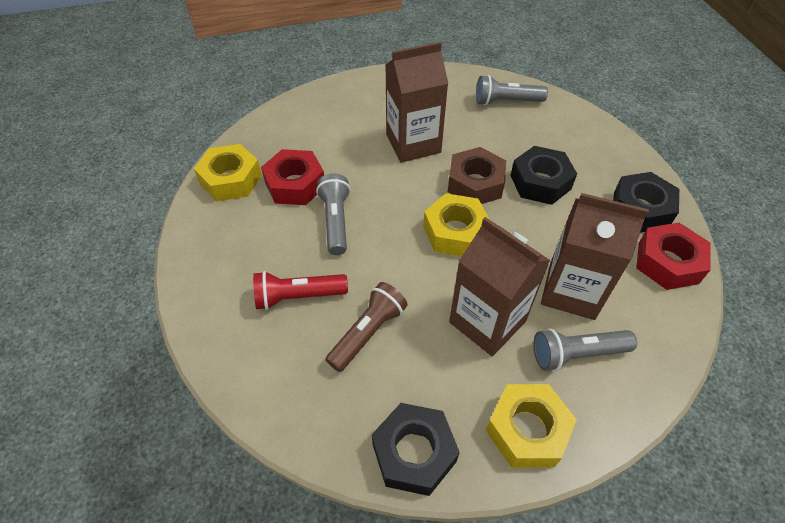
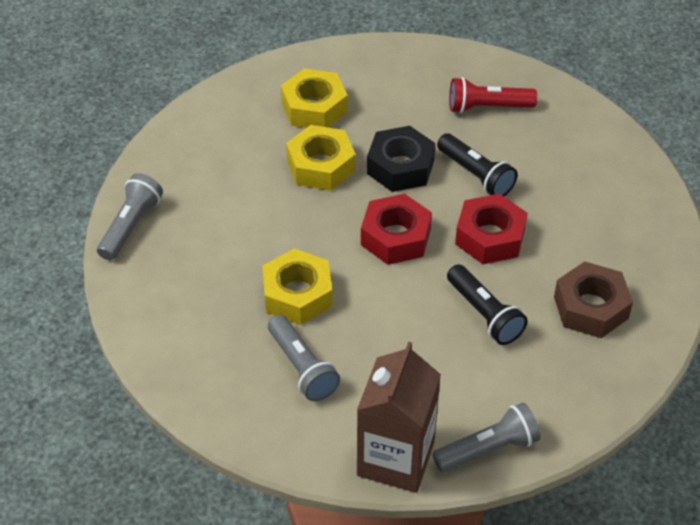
black flashlight: 0 -> 2
black nut: 3 -> 1
brown carton: 3 -> 1
brown flashlight: 1 -> 0

